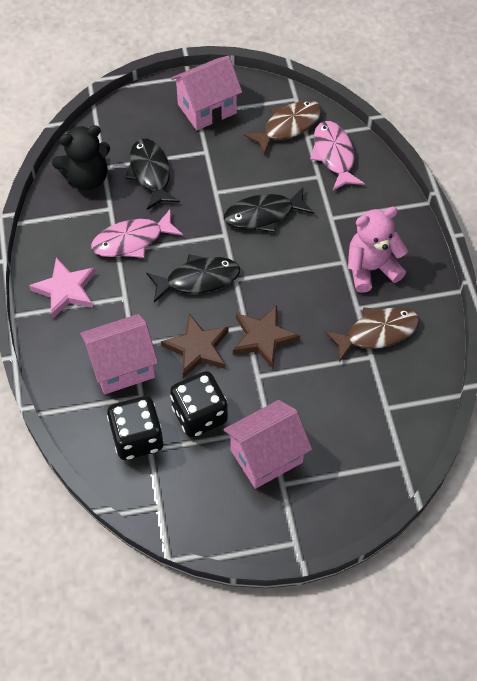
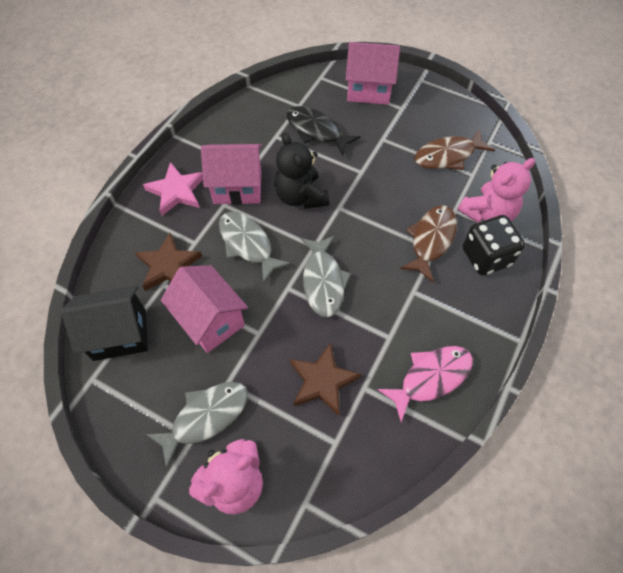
black dice: 2 -> 1
black fish: 3 -> 1
black house: 0 -> 1
grey fish: 0 -> 3
pink fish: 2 -> 1
pink teddy bear: 1 -> 2

